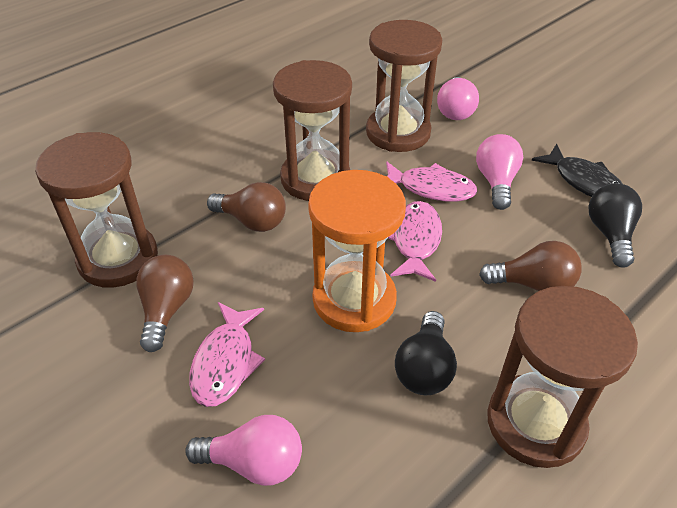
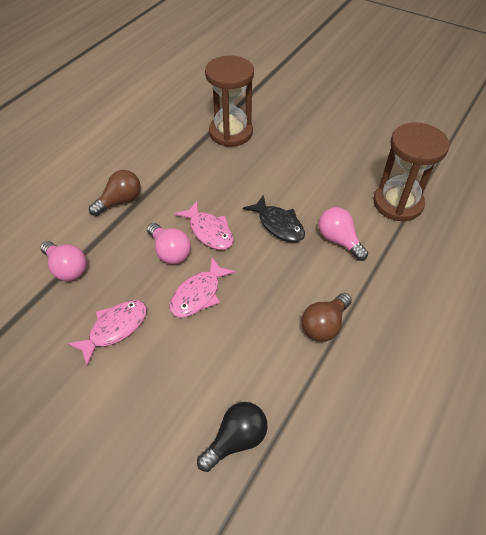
black light bulb: 2 -> 1
brown hourglass: 4 -> 2
brown light bulb: 3 -> 2
orange hourglass: 1 -> 0

